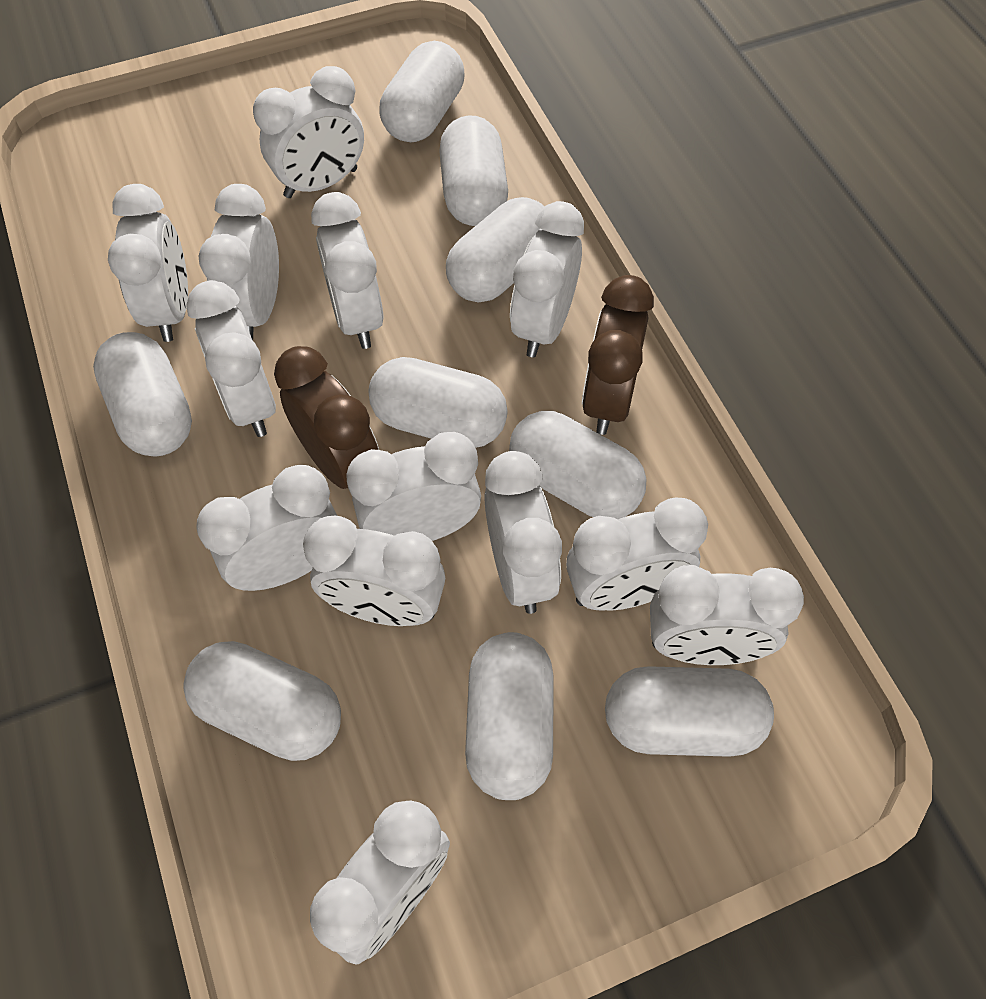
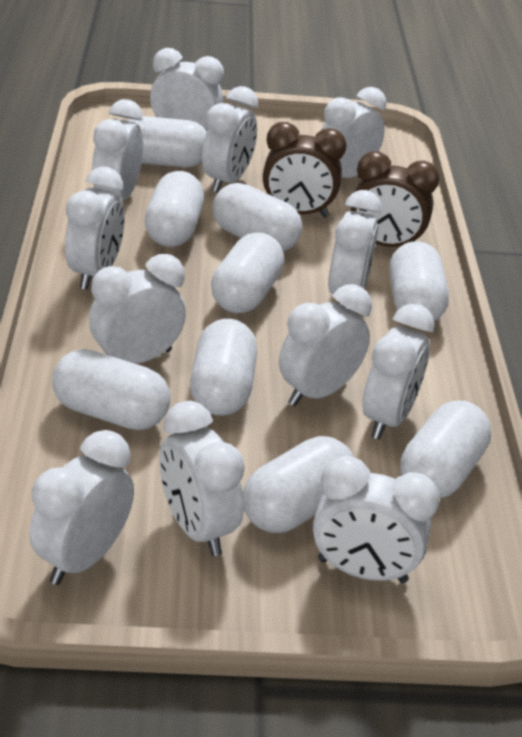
white clock: 13 -> 12

